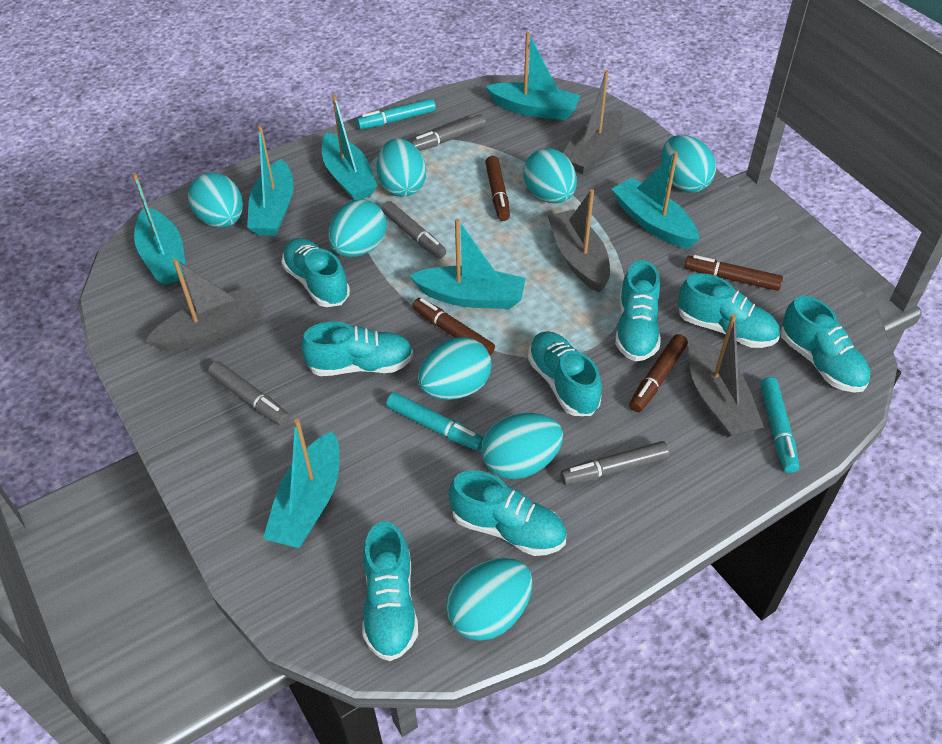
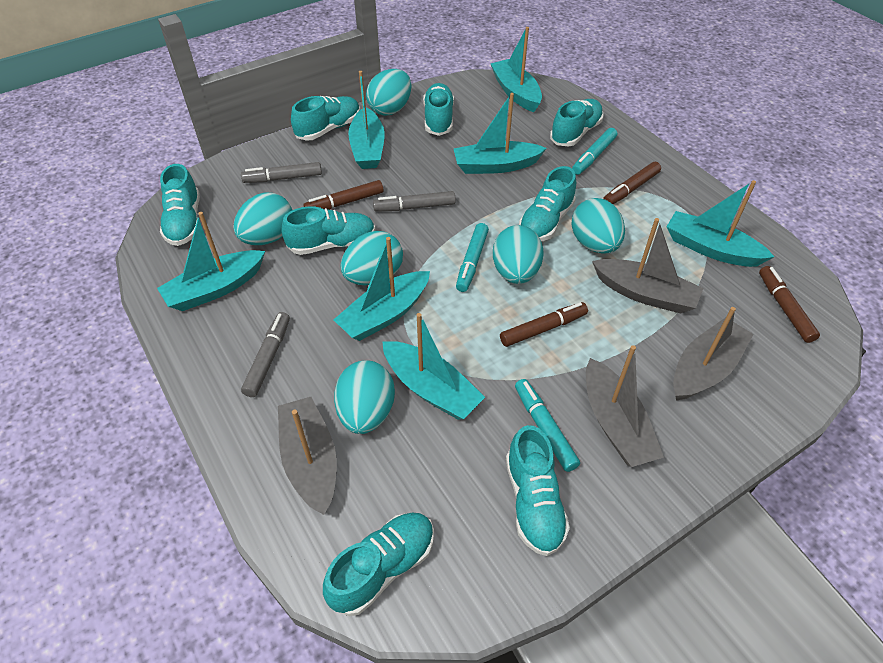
grey marker: 4 -> 3
turquoise egg: 8 -> 6

